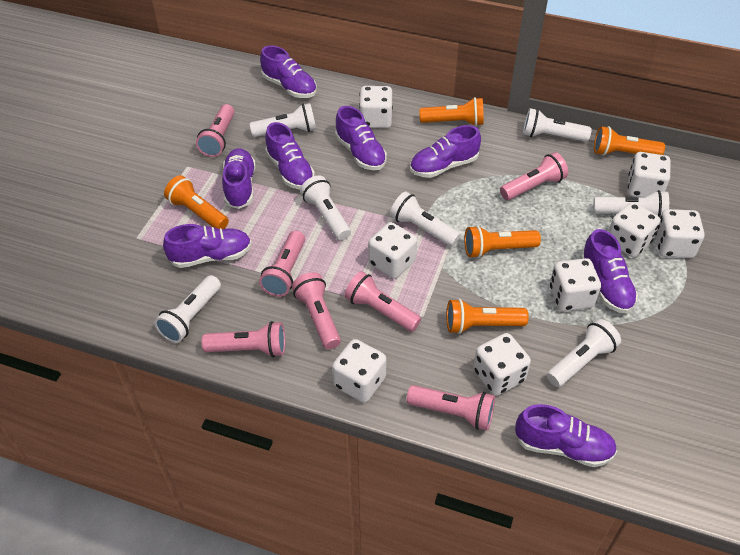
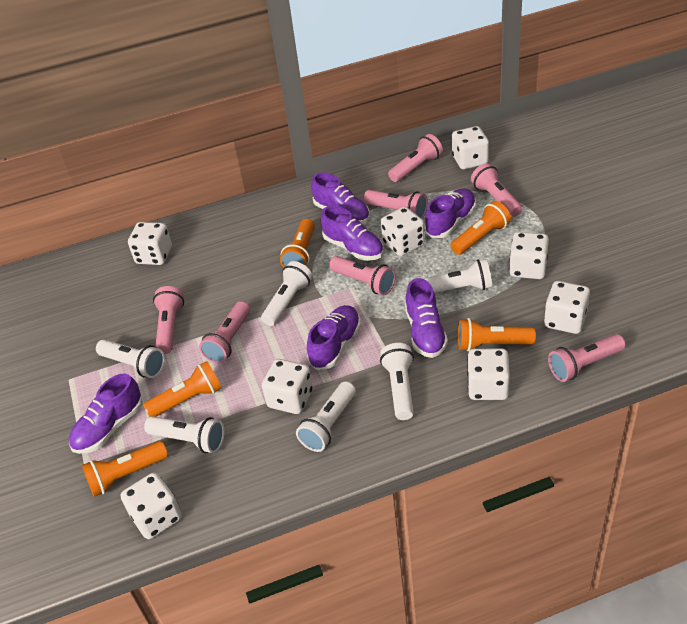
purple shoe: 8 -> 6
white flashlight: 7 -> 6

